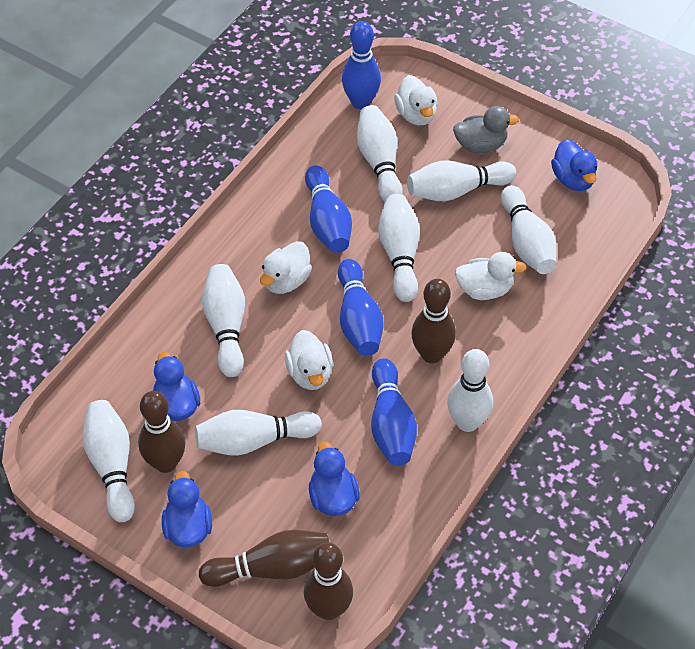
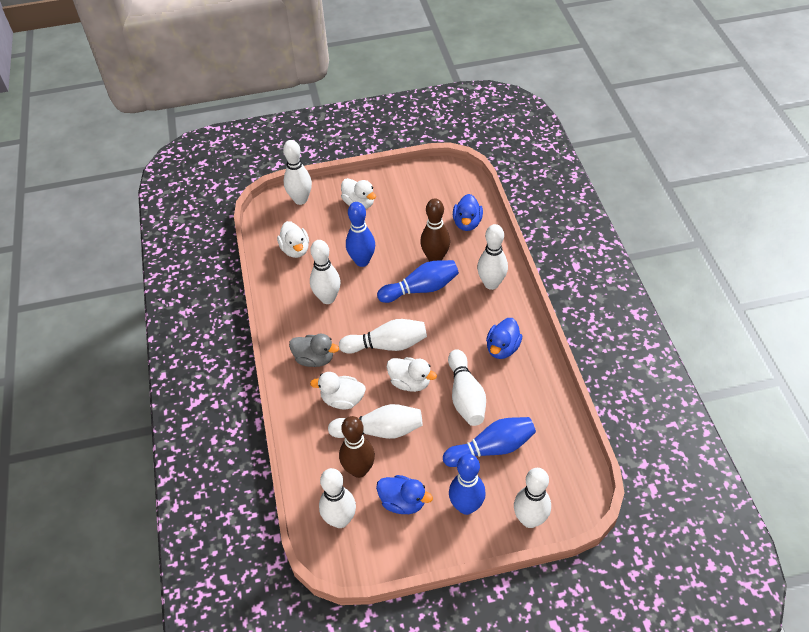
blue duck: 4 -> 3
brown bowling pin: 4 -> 2

